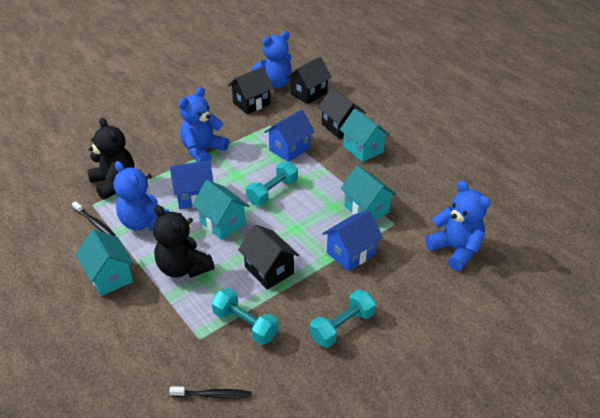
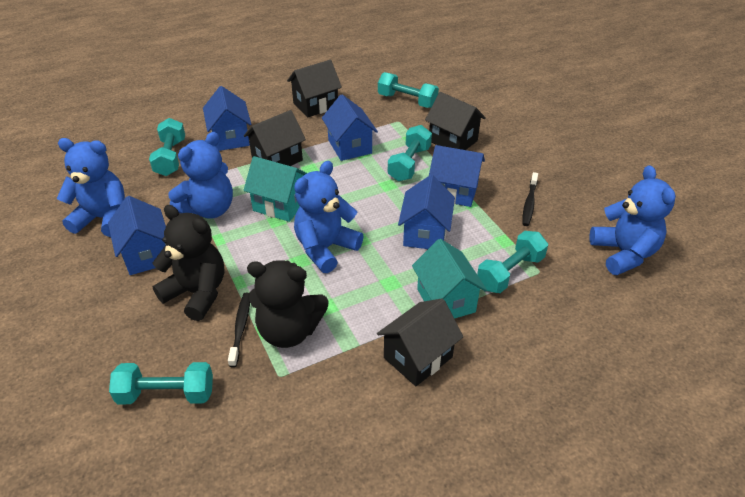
blue house: 3 -> 5
turquoise dumbbell: 3 -> 5
turquoise house: 4 -> 2

